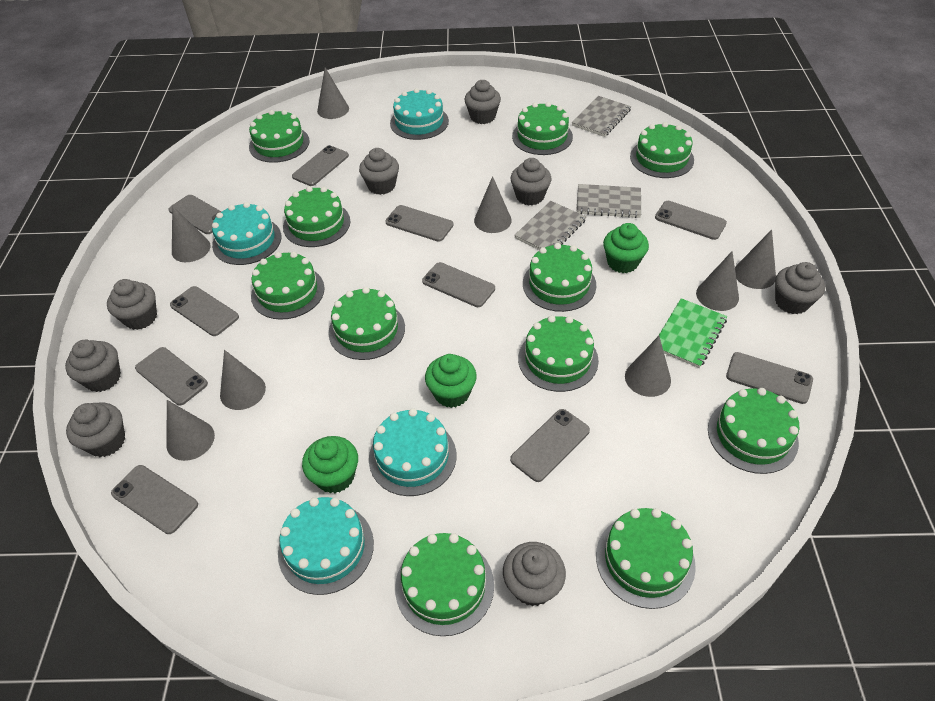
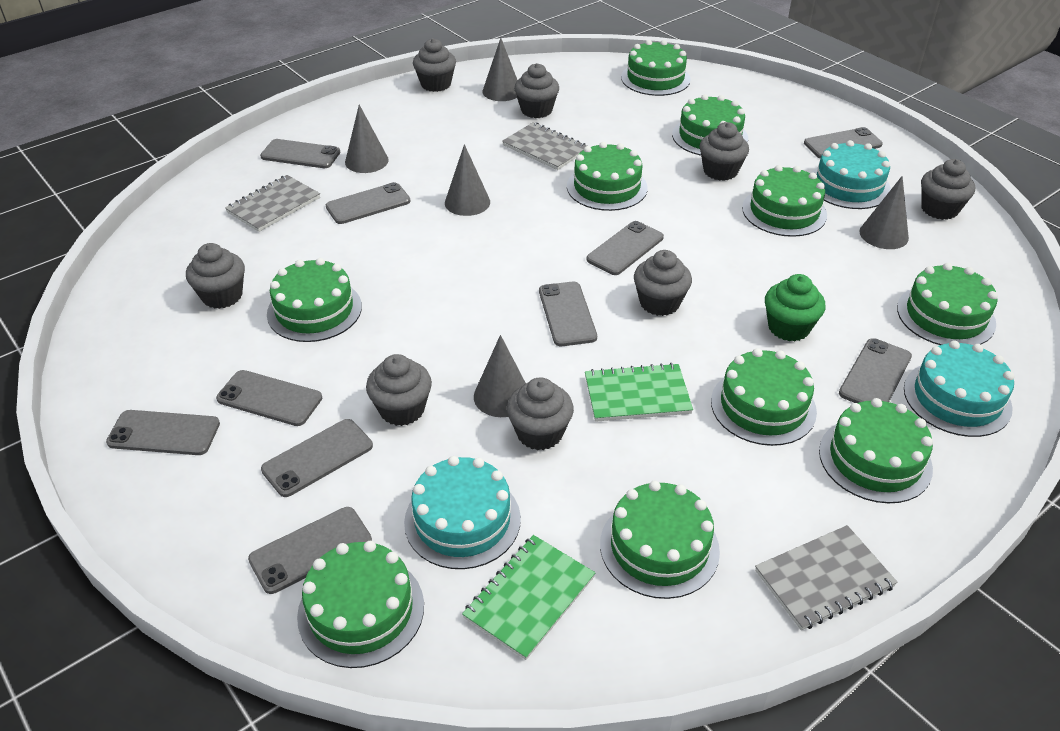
green cake: 11 -> 10
green cupcake: 3 -> 1
green notebook: 1 -> 2
grey cone: 8 -> 5
turquoise cake: 4 -> 3

